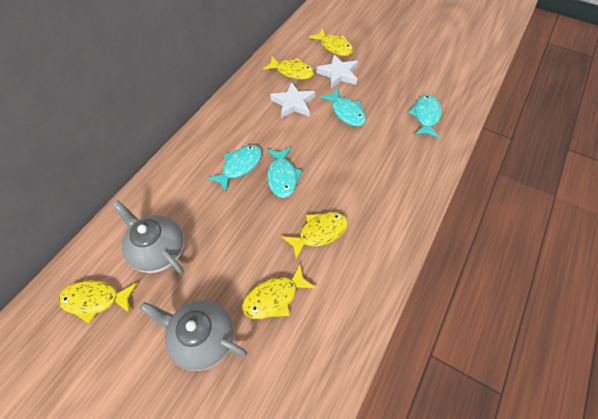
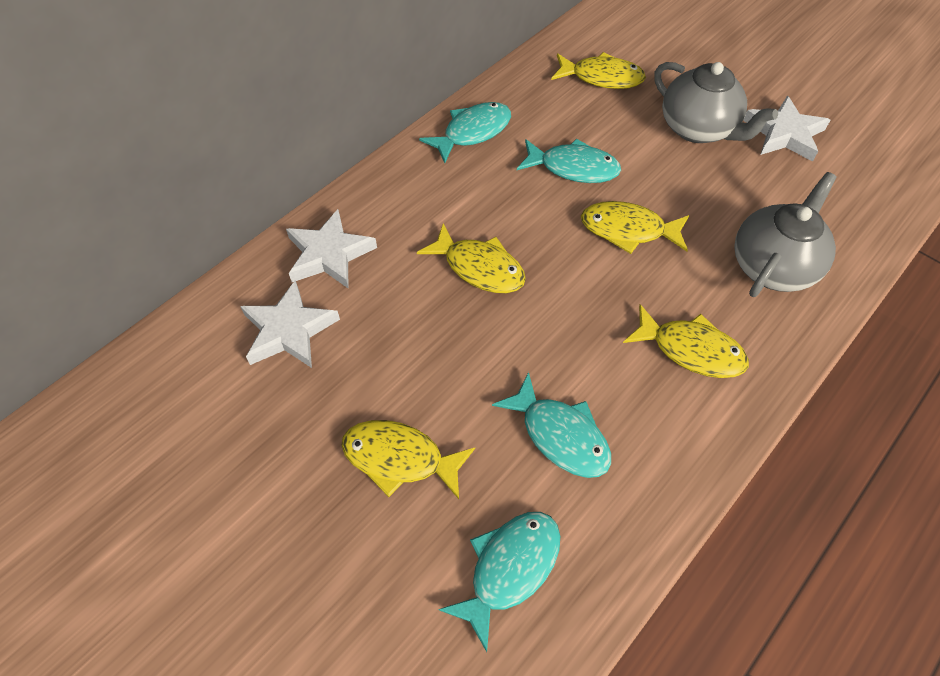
white star: 2 -> 3

